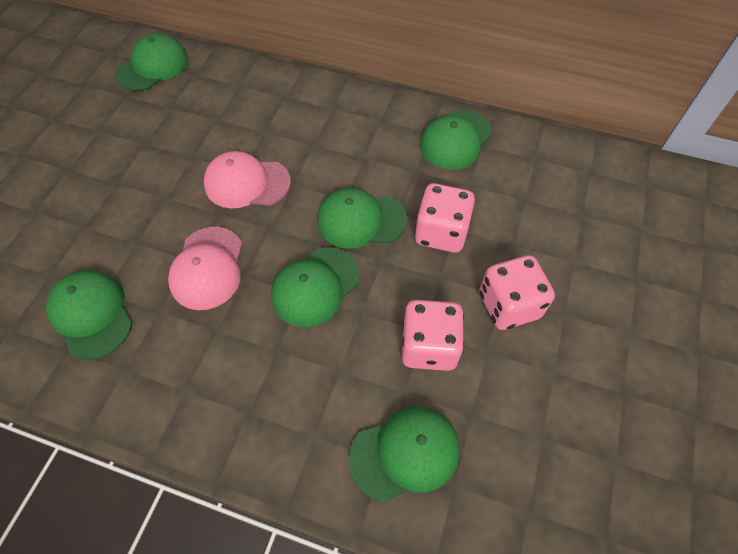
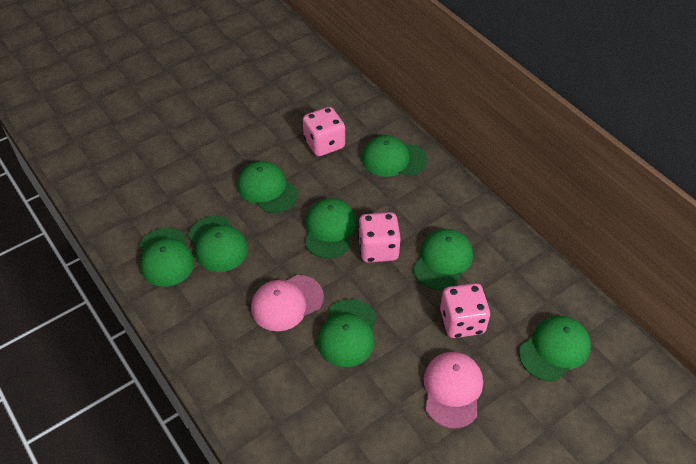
green cap: 6 -> 8

